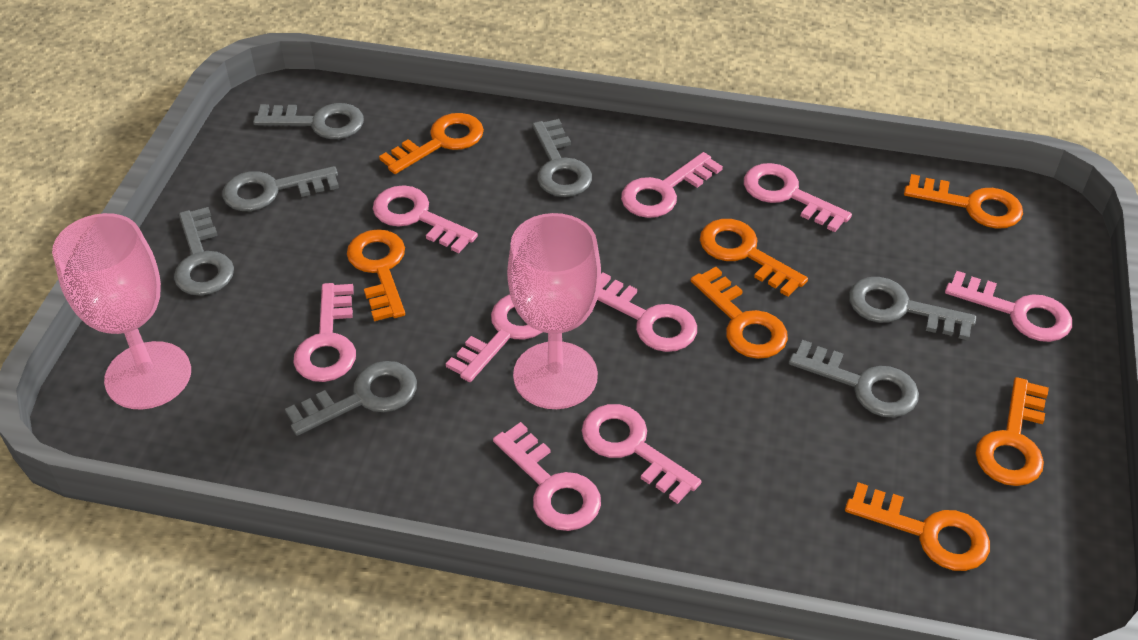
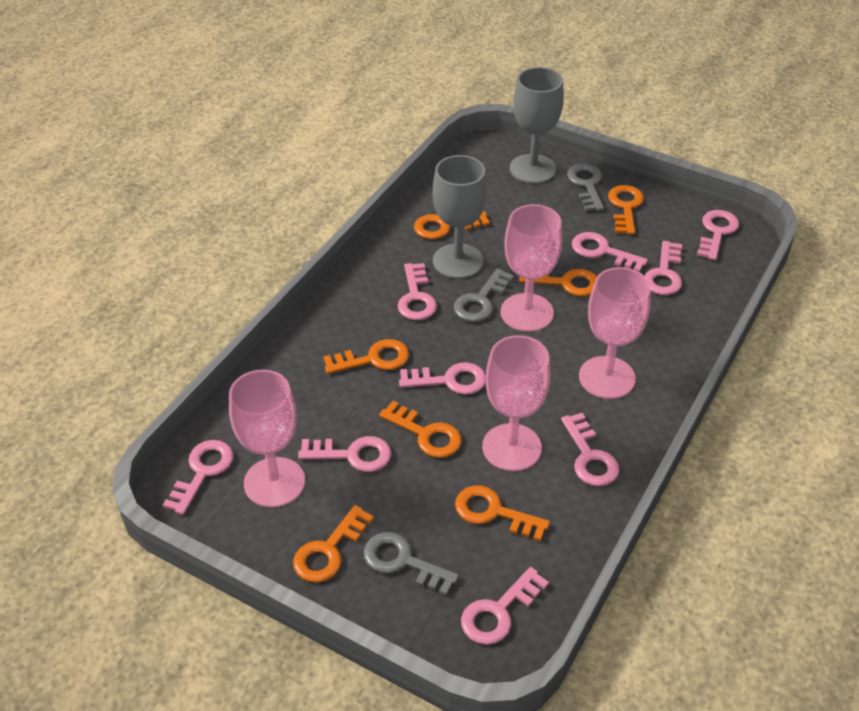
grey goblet: 0 -> 2
grey key: 7 -> 3
pink goblet: 2 -> 4

